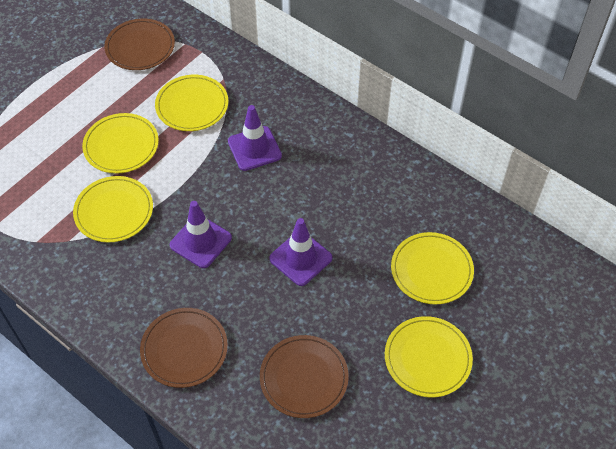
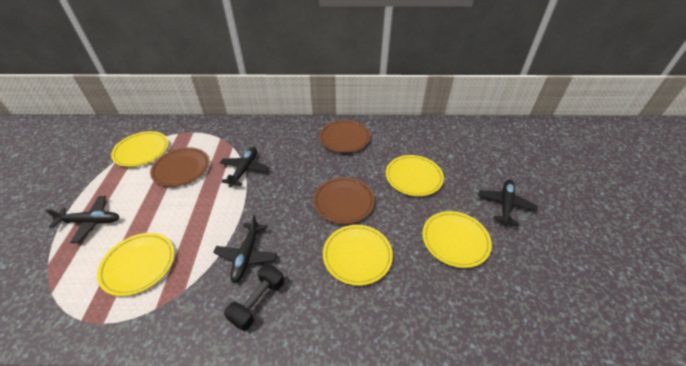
black dumbbell: 0 -> 1
black plane: 0 -> 4
purple traffic cone: 3 -> 0

